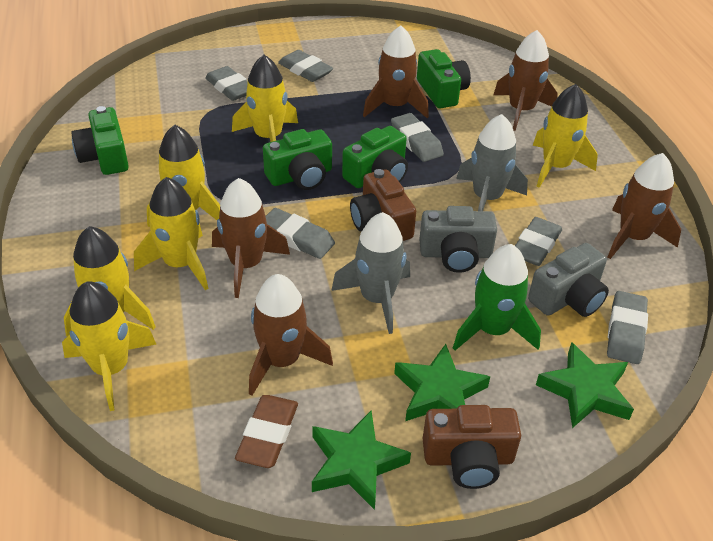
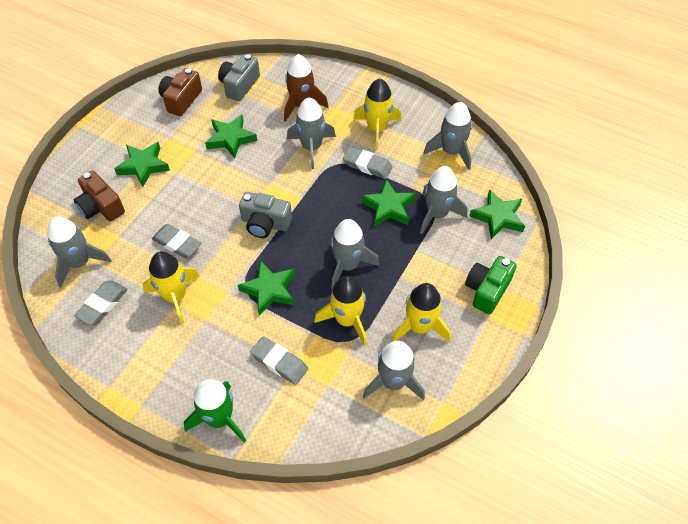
brown eraser: 1 -> 0
brown rocket: 5 -> 1
green camera: 4 -> 1
green star: 3 -> 5
grey eraser: 6 -> 4
grey rocket: 2 -> 6
yellow rocket: 6 -> 4

